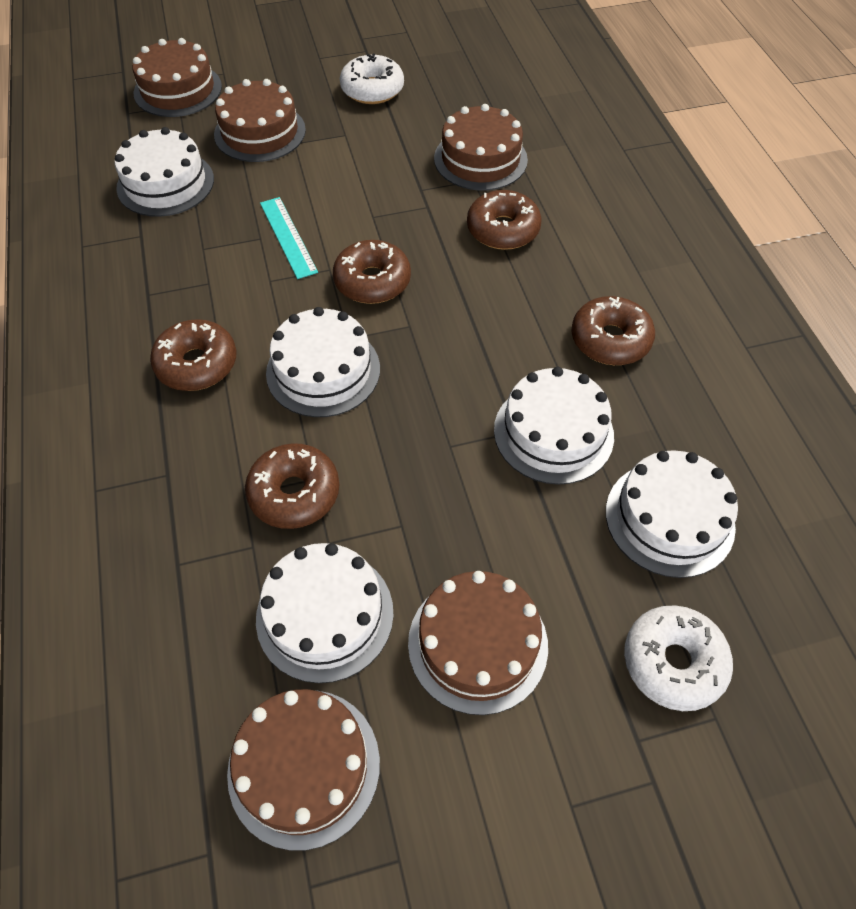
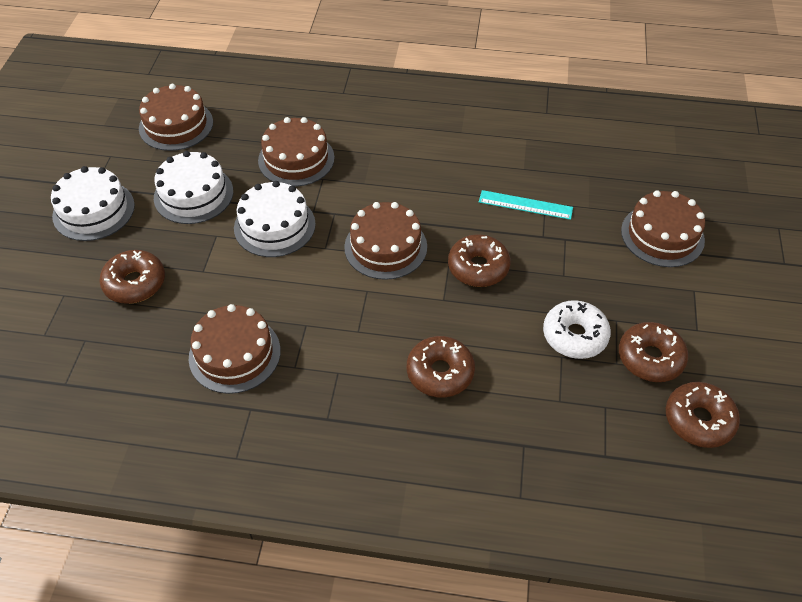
white cake: 5 -> 3
white donut: 2 -> 1

